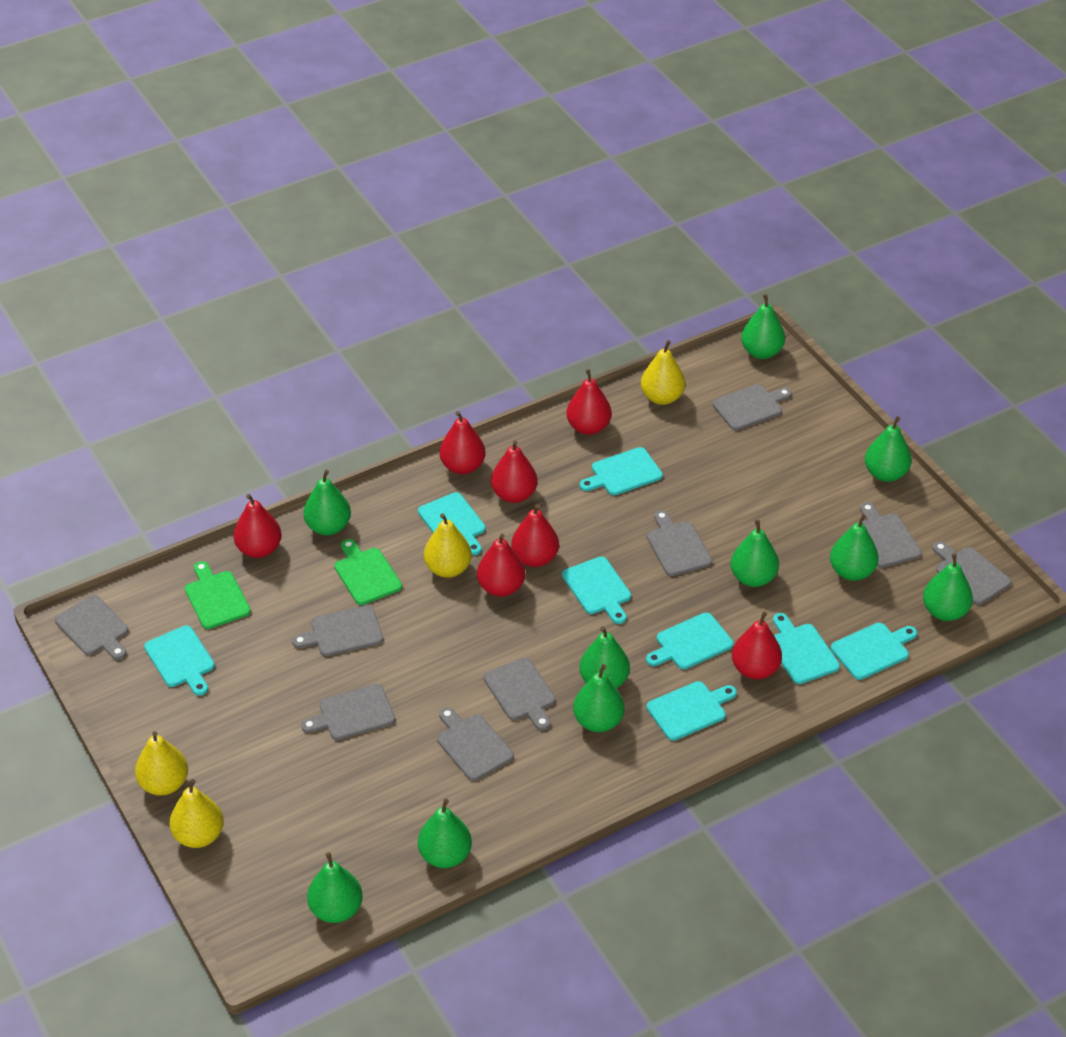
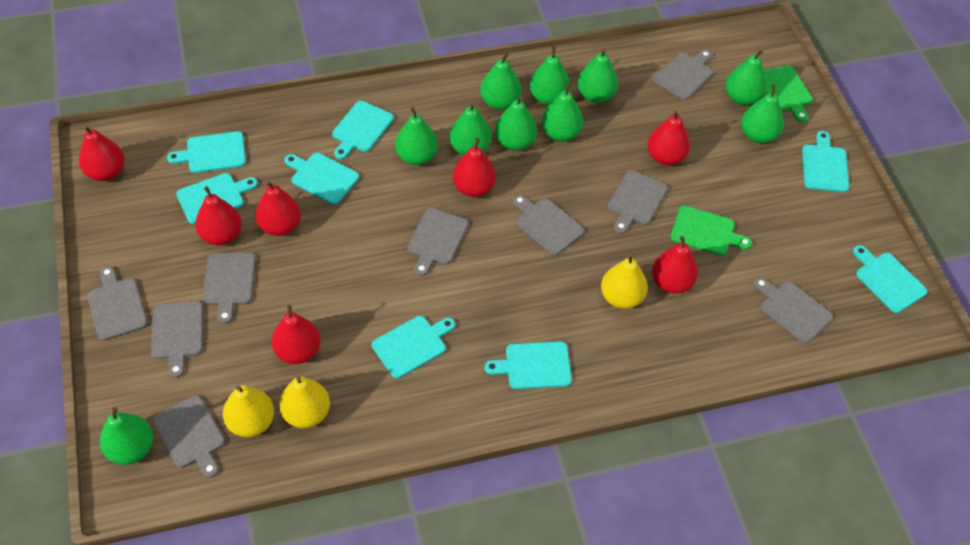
yellow pear: 4 -> 3

